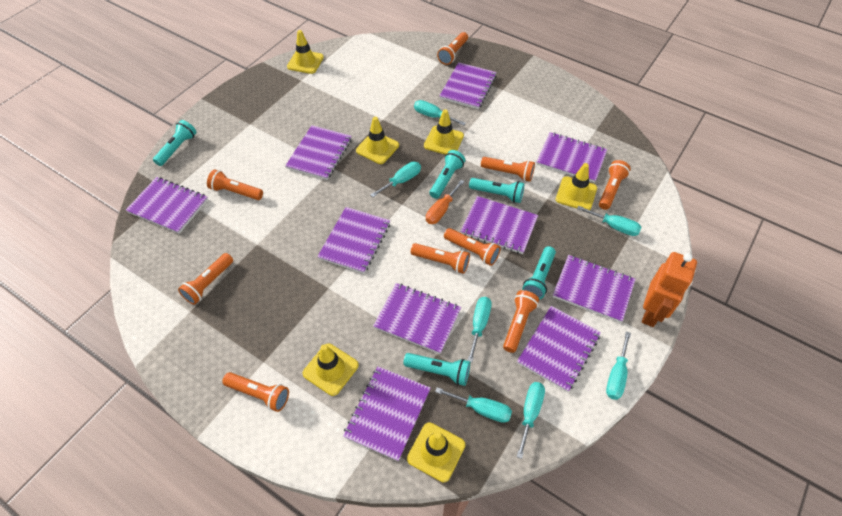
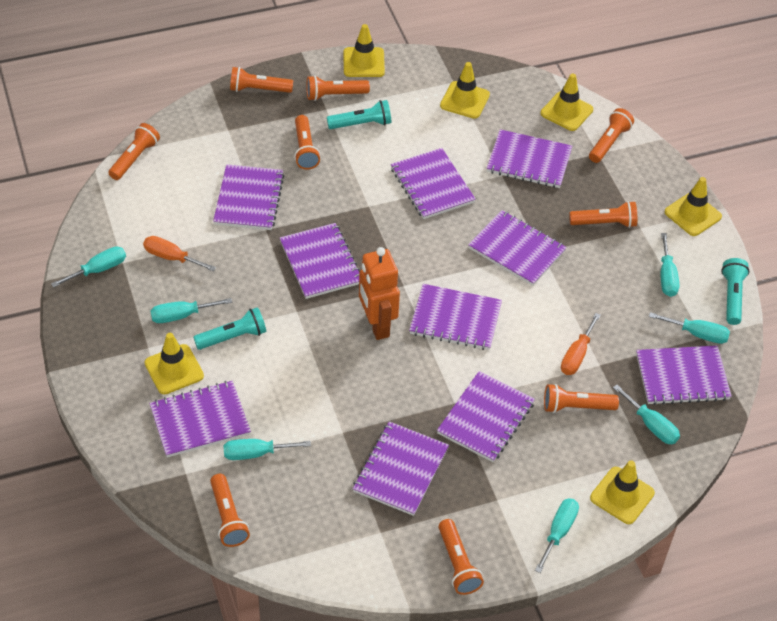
orange screwdriver: 1 -> 2
turquoise flashlight: 5 -> 3

